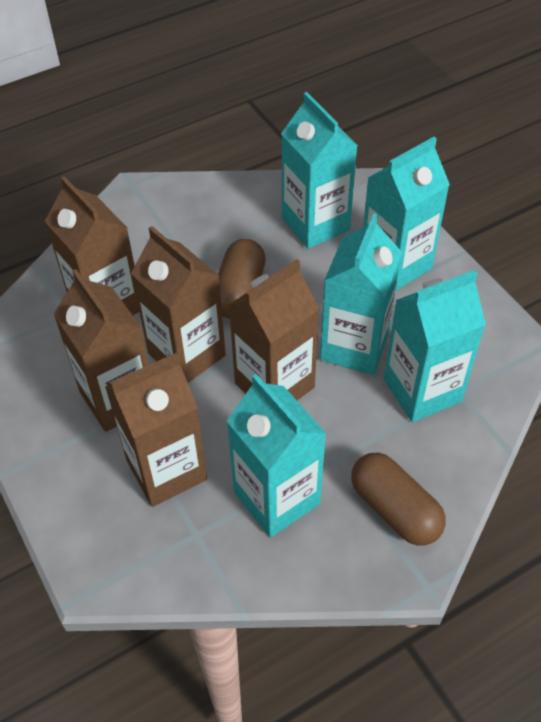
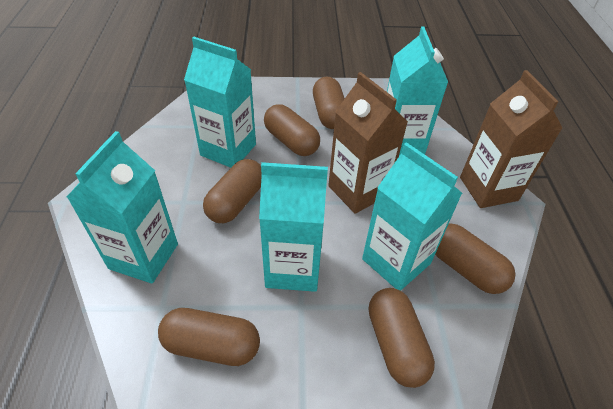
brown capsule: 2 -> 6
brown carton: 5 -> 2

